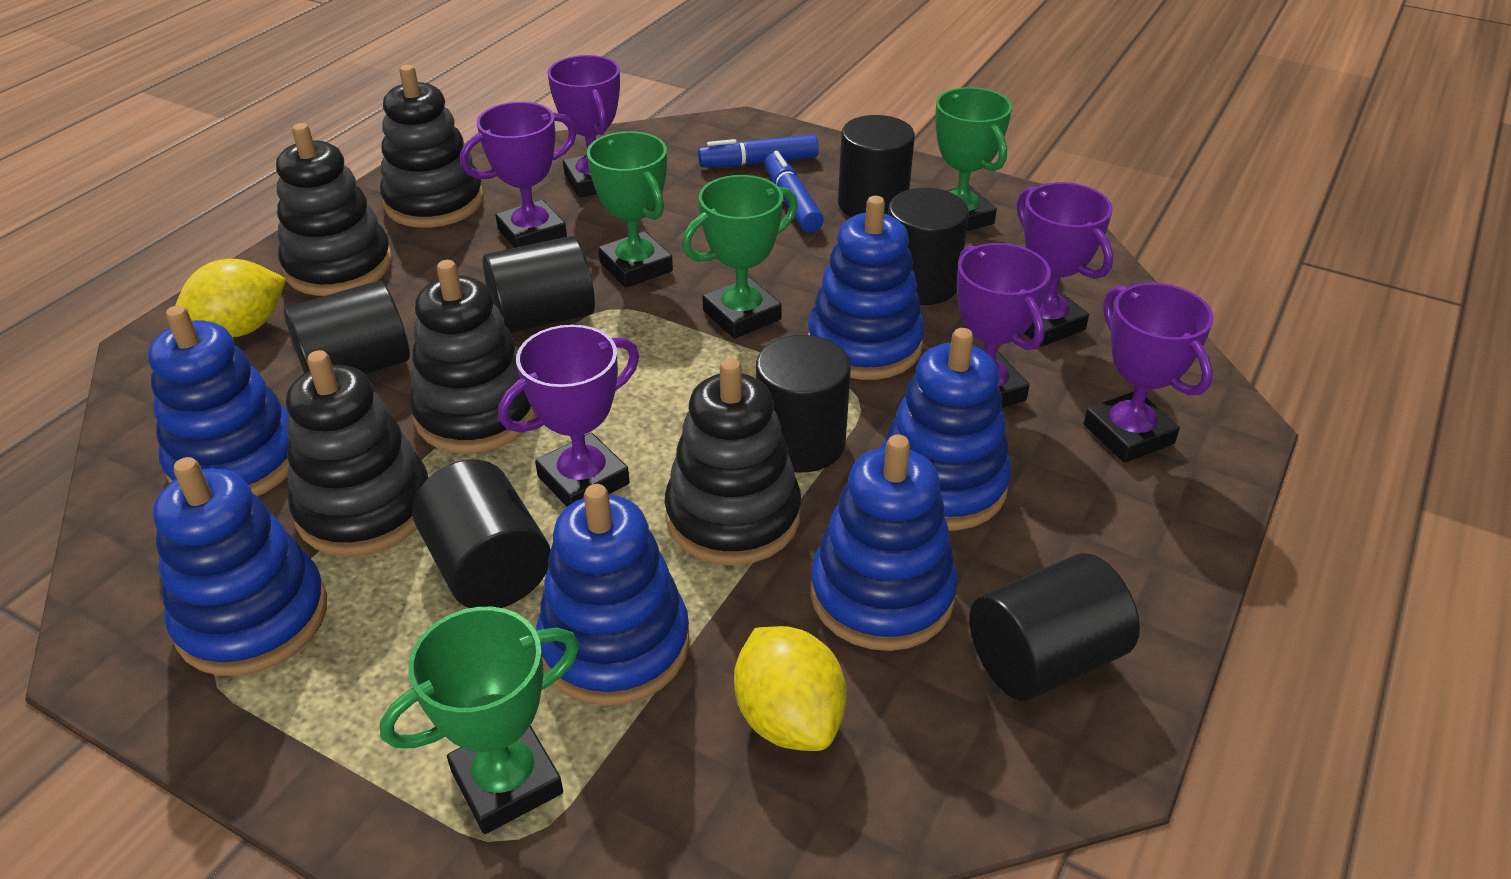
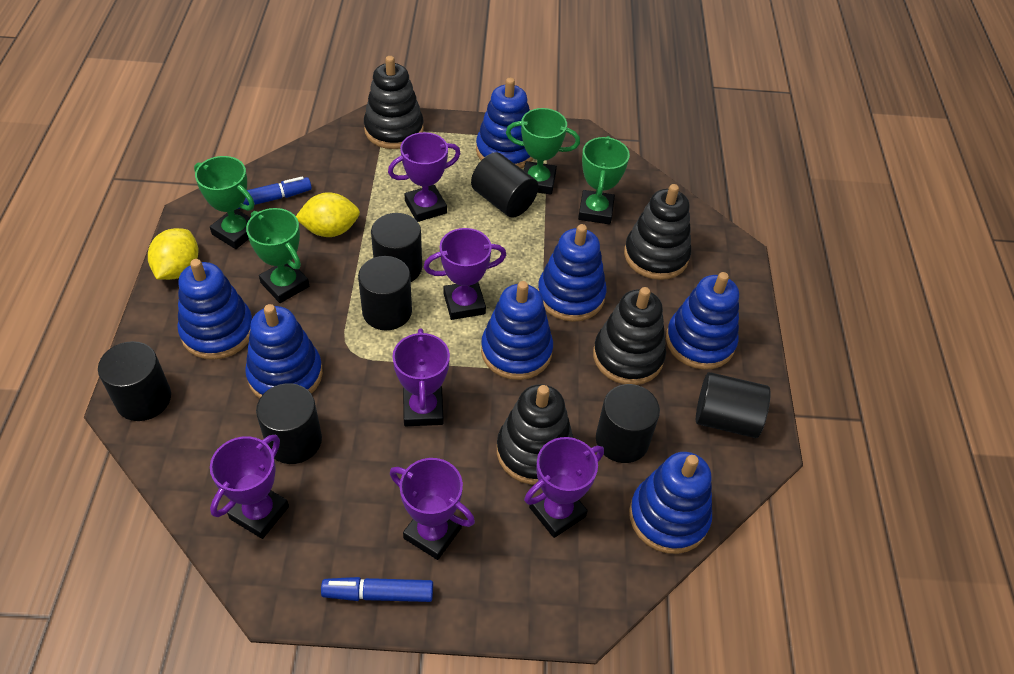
black stacking toy: 5 -> 4
blue stacking toy: 6 -> 7

